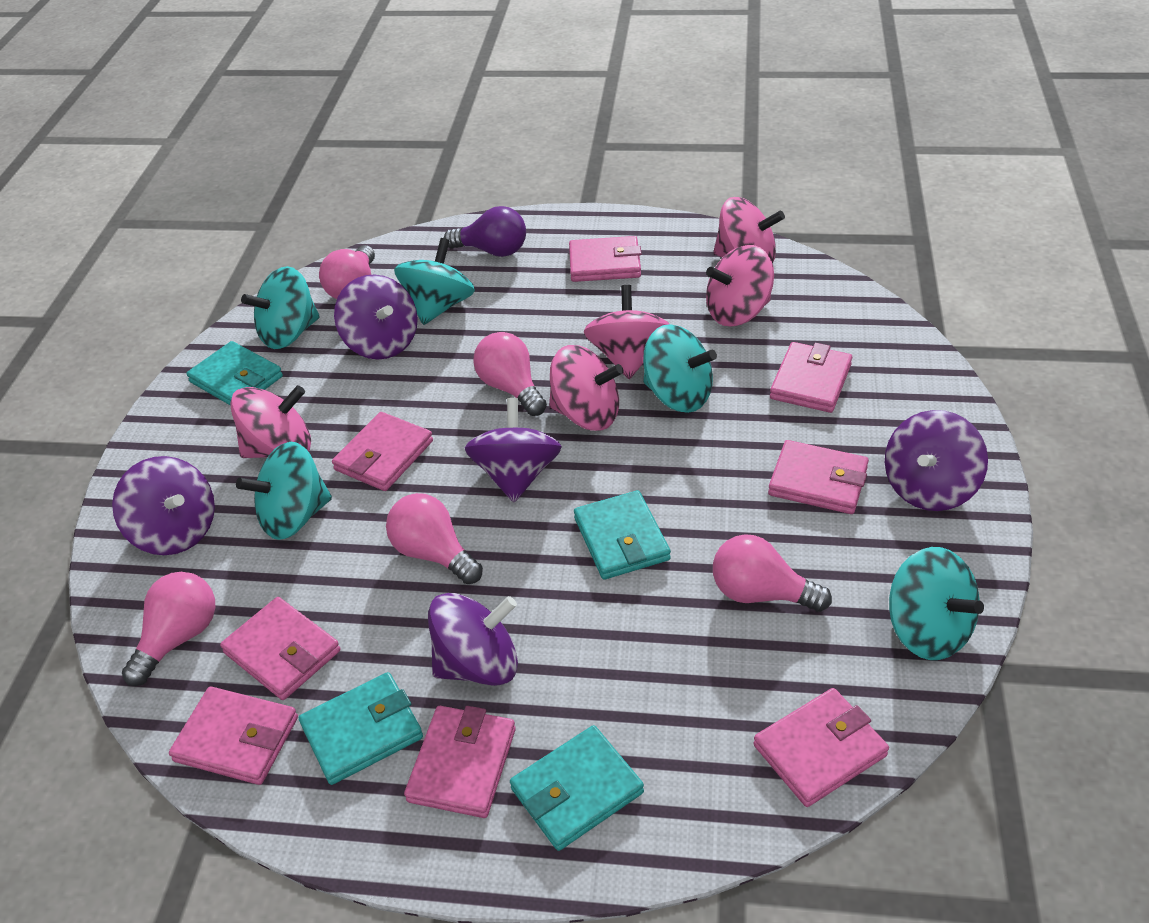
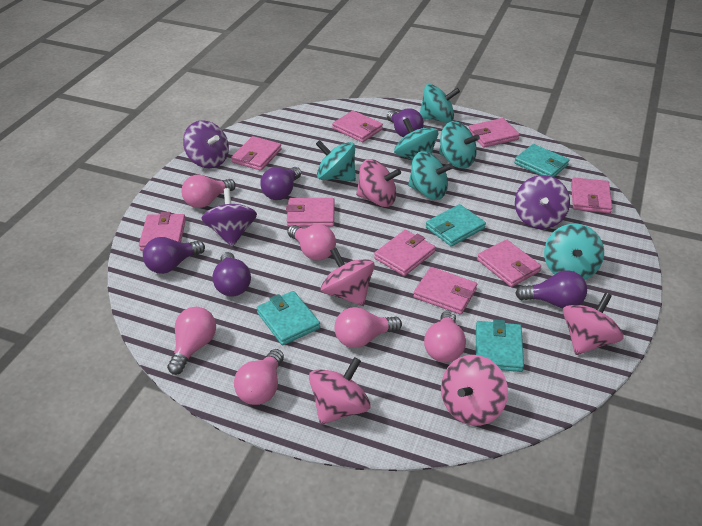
pink light bulb: 5 -> 6
pink wallet: 8 -> 9
purple light bulb: 1 -> 5
purple spinning top: 5 -> 3
turquoise spinning top: 5 -> 6

